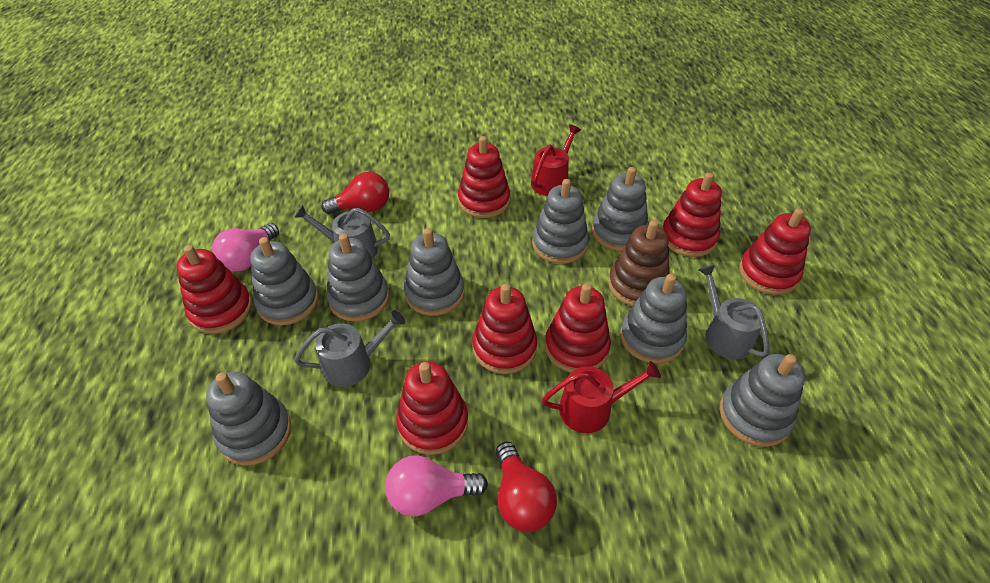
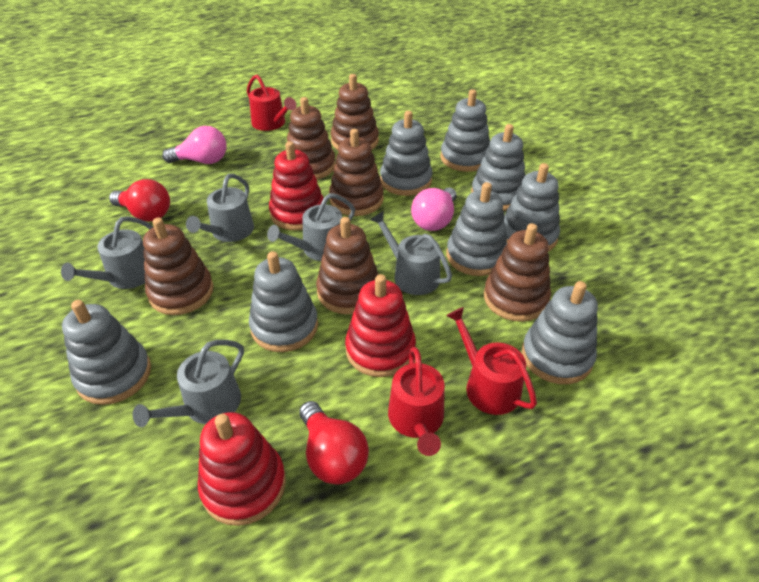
brown stacking toy: 1 -> 6
grey watering can: 3 -> 5
red stacking toy: 7 -> 3
red watering can: 2 -> 3

